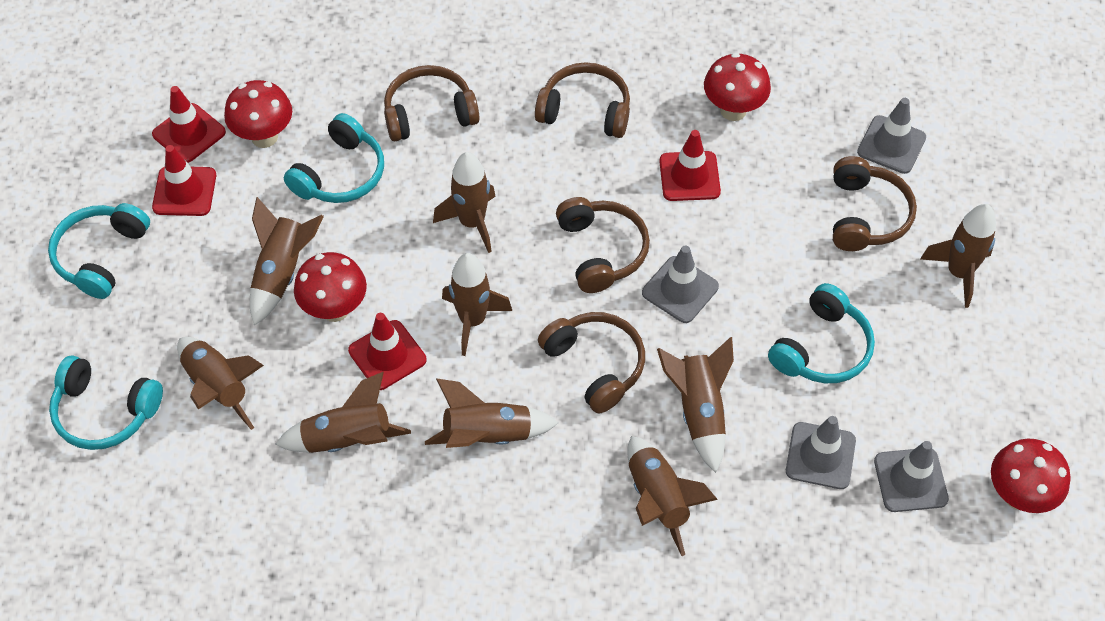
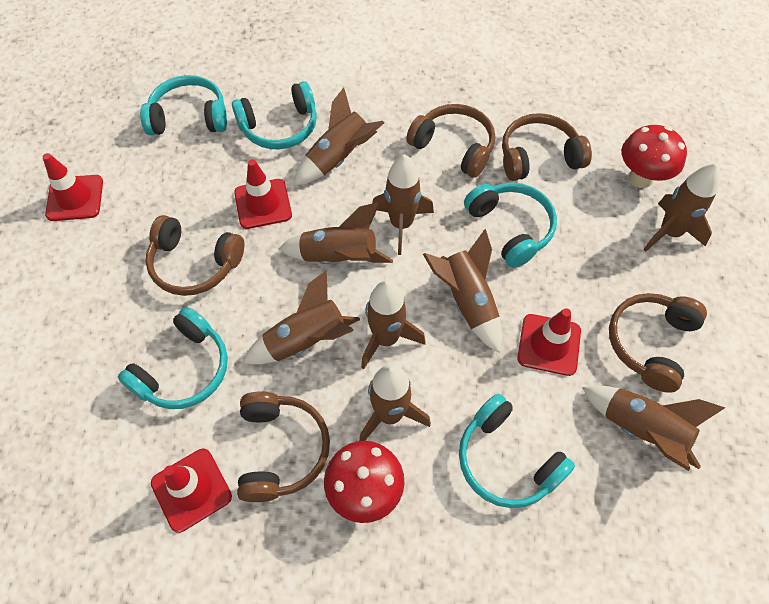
grey traffic cone: 4 -> 0
red mushroom: 4 -> 2
turquoise headphones: 4 -> 5

